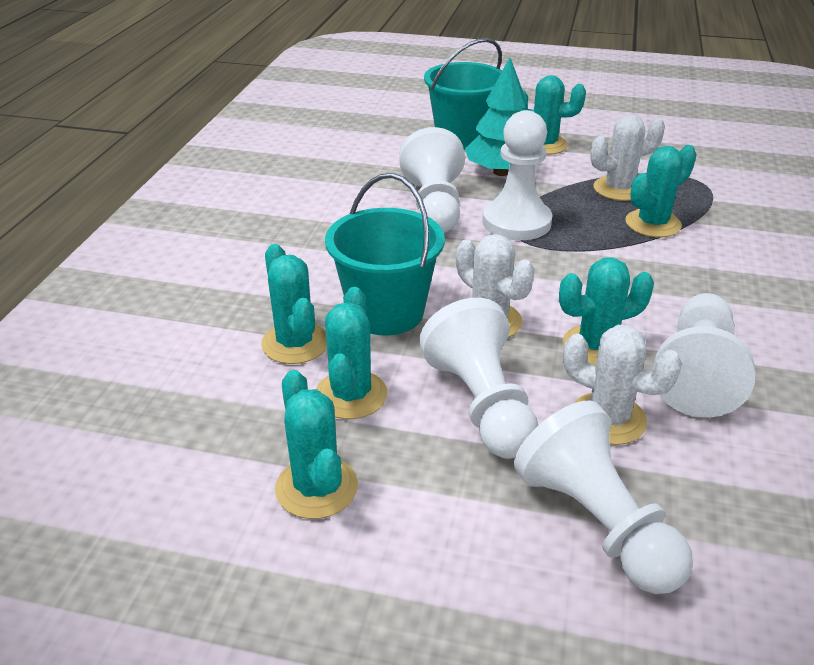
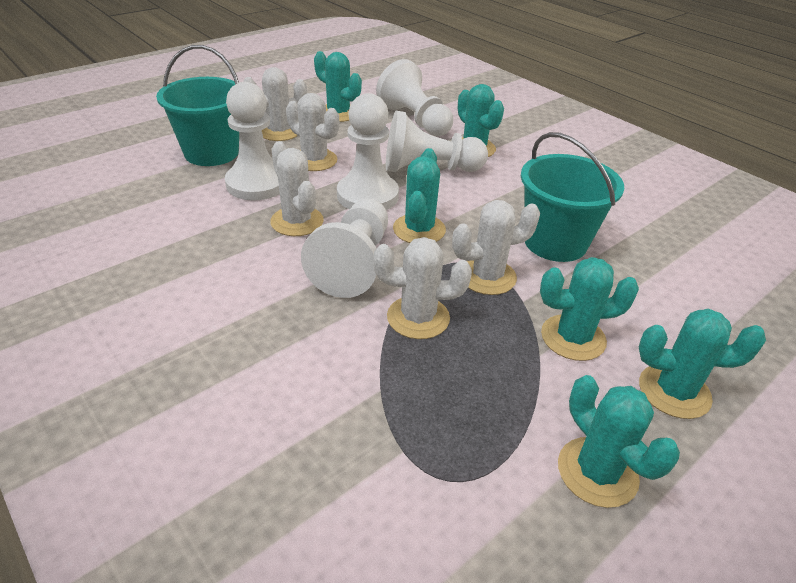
turquoise tree: 1 -> 0
white cactus: 3 -> 5

